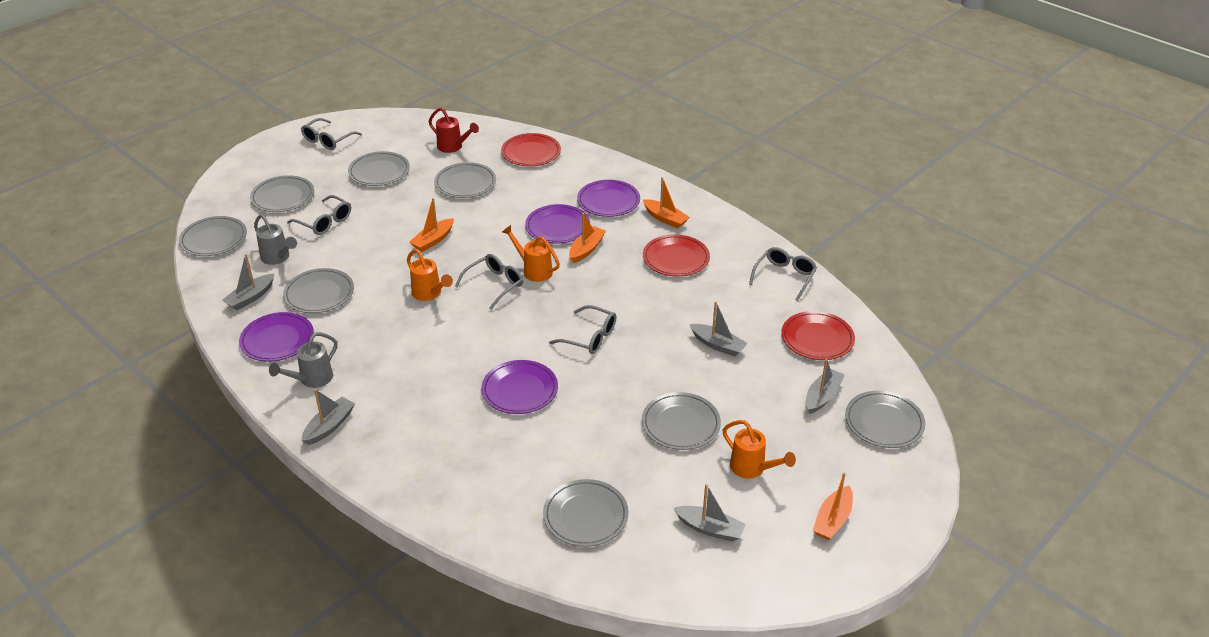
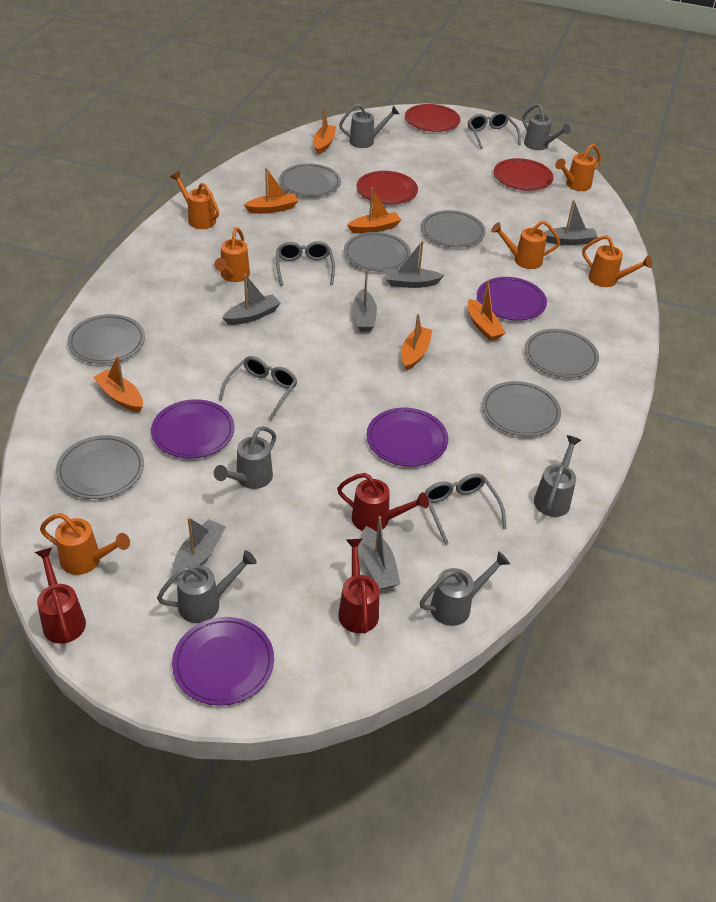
grey boat: 5 -> 6
grey glasses: 5 -> 4
grey plate: 8 -> 7
grey watering can: 2 -> 6
orange boat: 4 -> 6
orange watering can: 3 -> 6
red watering can: 1 -> 3

